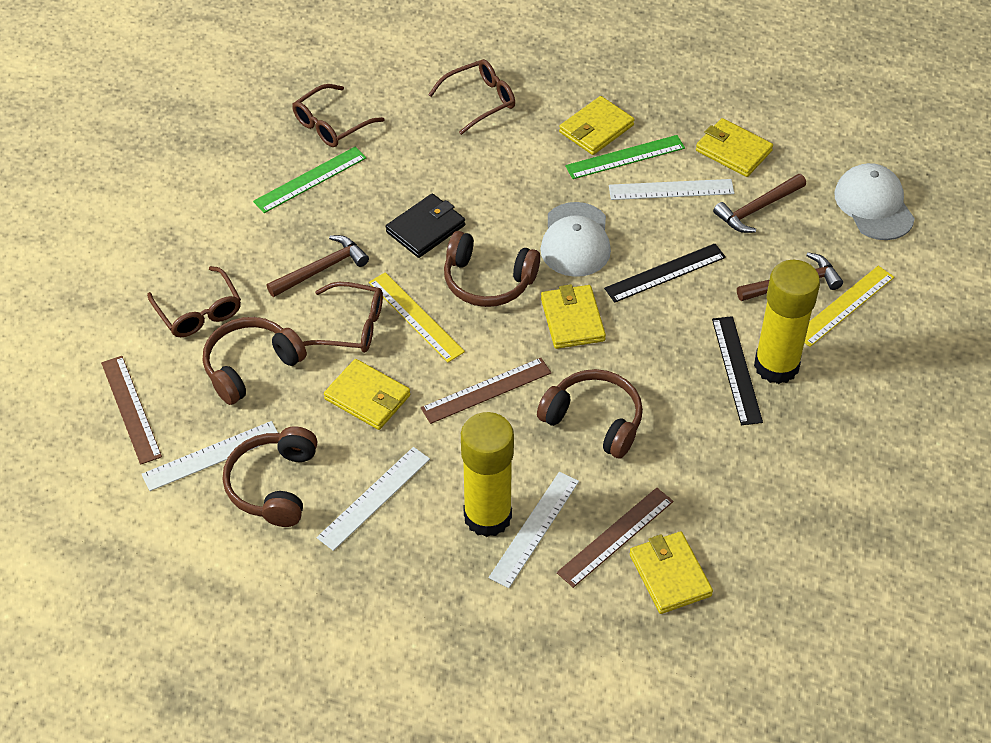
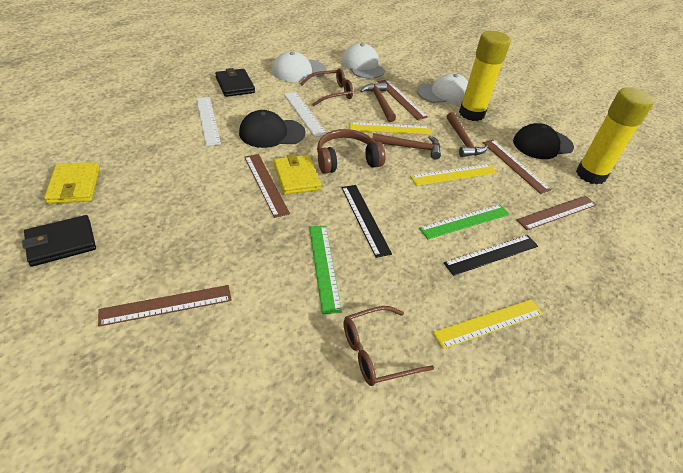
black cap: 0 -> 2
black wallet: 1 -> 2
brown glasses: 4 -> 2
brown headphones: 4 -> 1
brown ruler: 3 -> 5
white cap: 2 -> 3
white ruler: 4 -> 2
yellow ruler: 2 -> 3
yellow wallet: 5 -> 2

